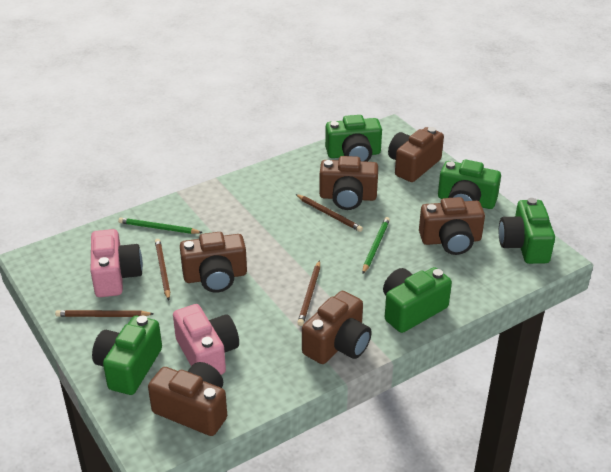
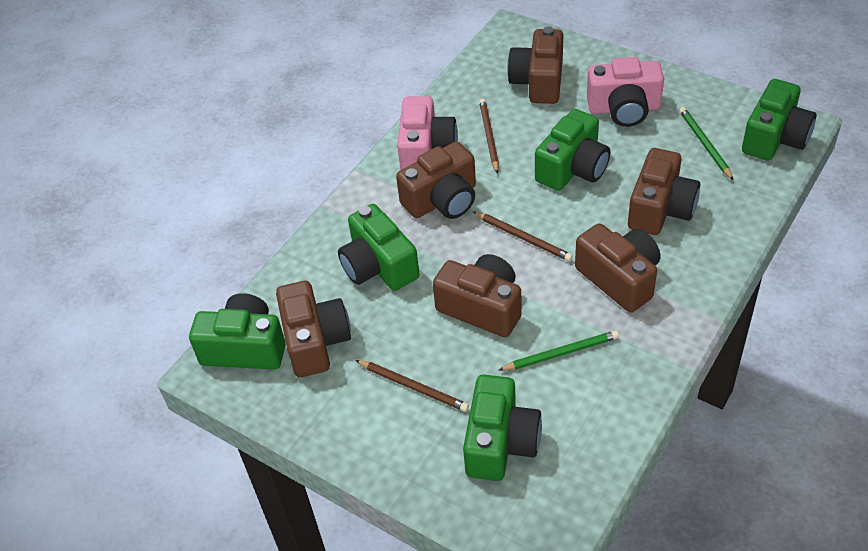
brown pencil: 4 -> 3

